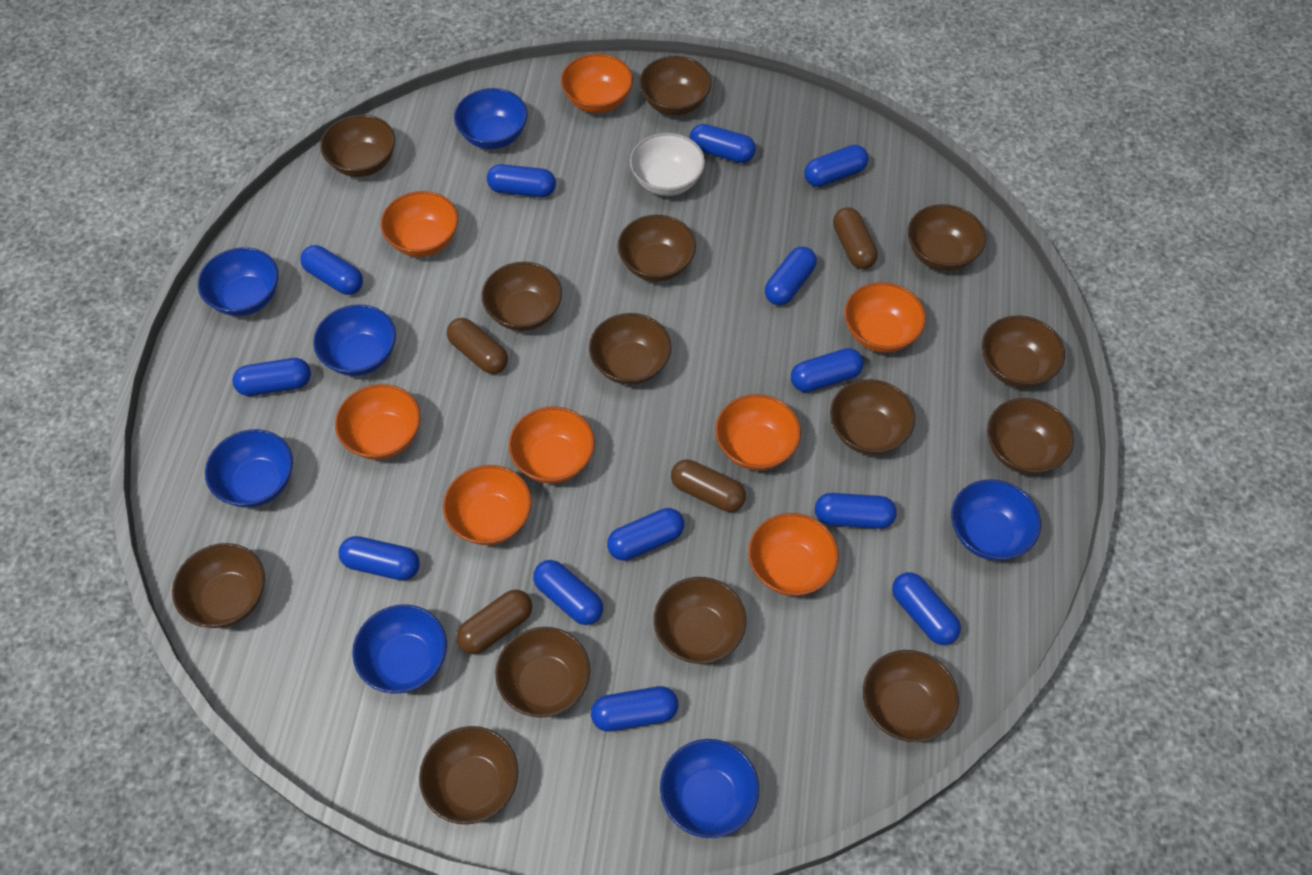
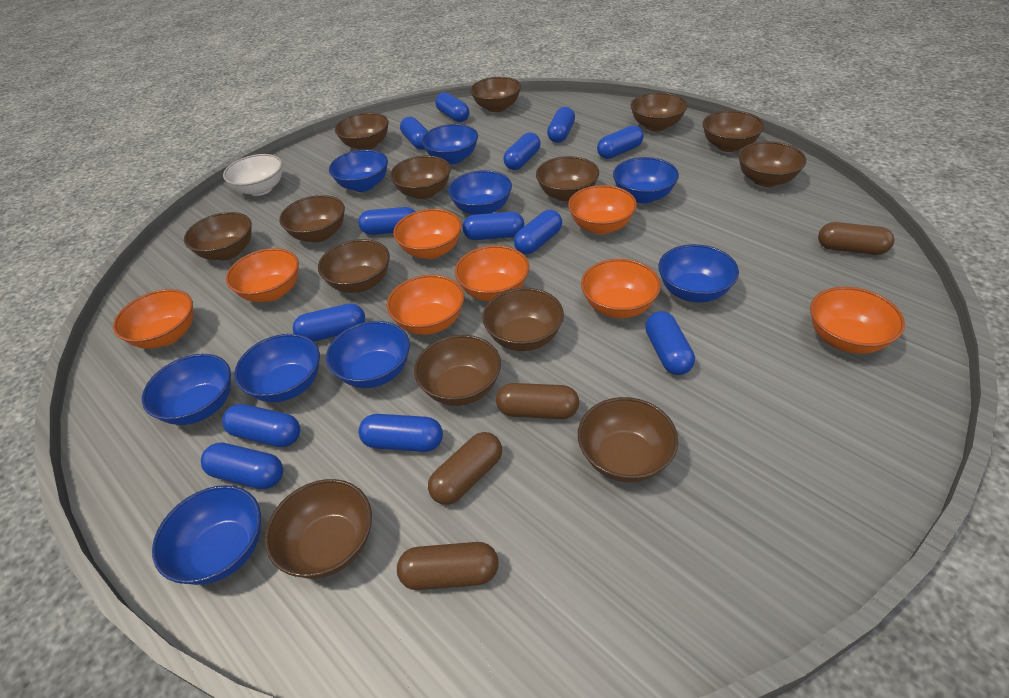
blue bowl: 7 -> 9

